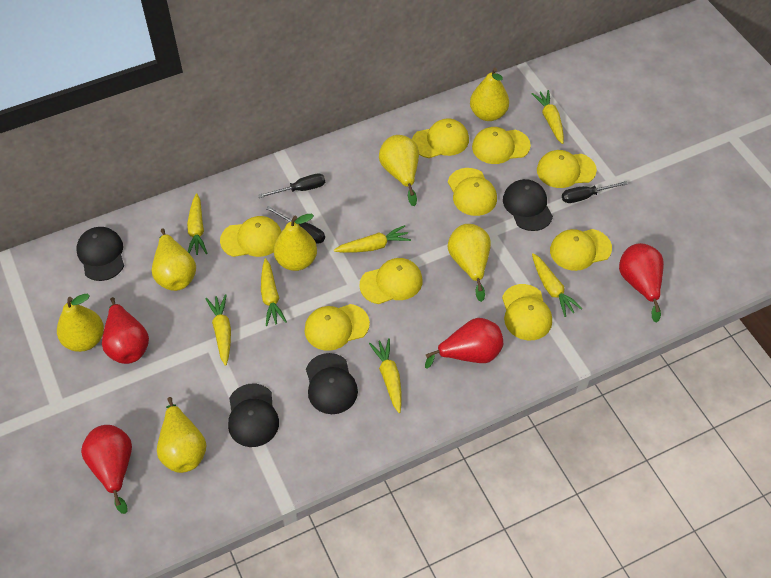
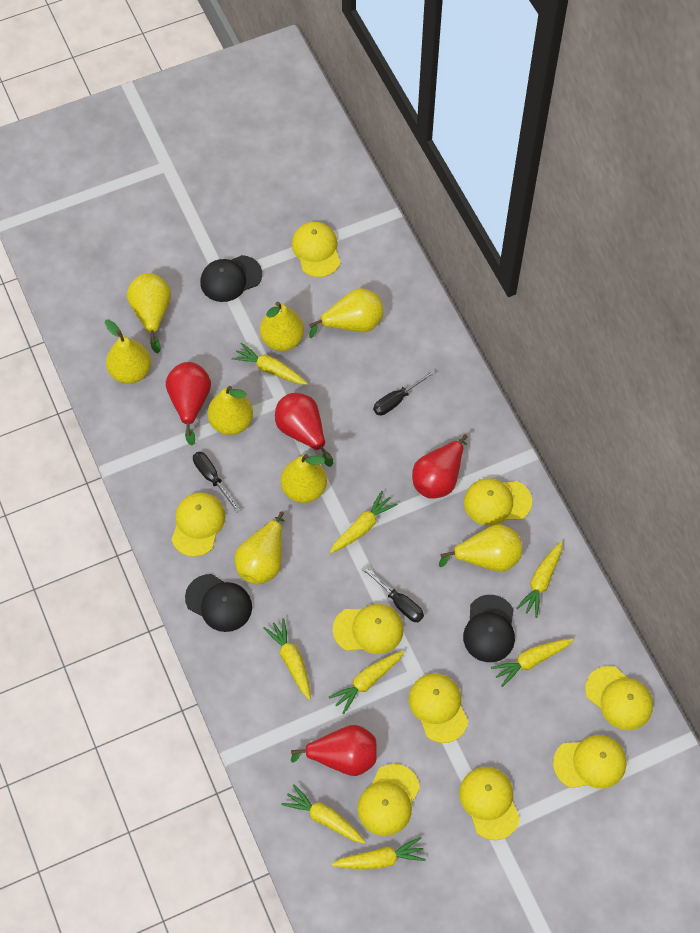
black cap: 4 -> 3
yellow carrot: 7 -> 8
yellow pear: 7 -> 8

